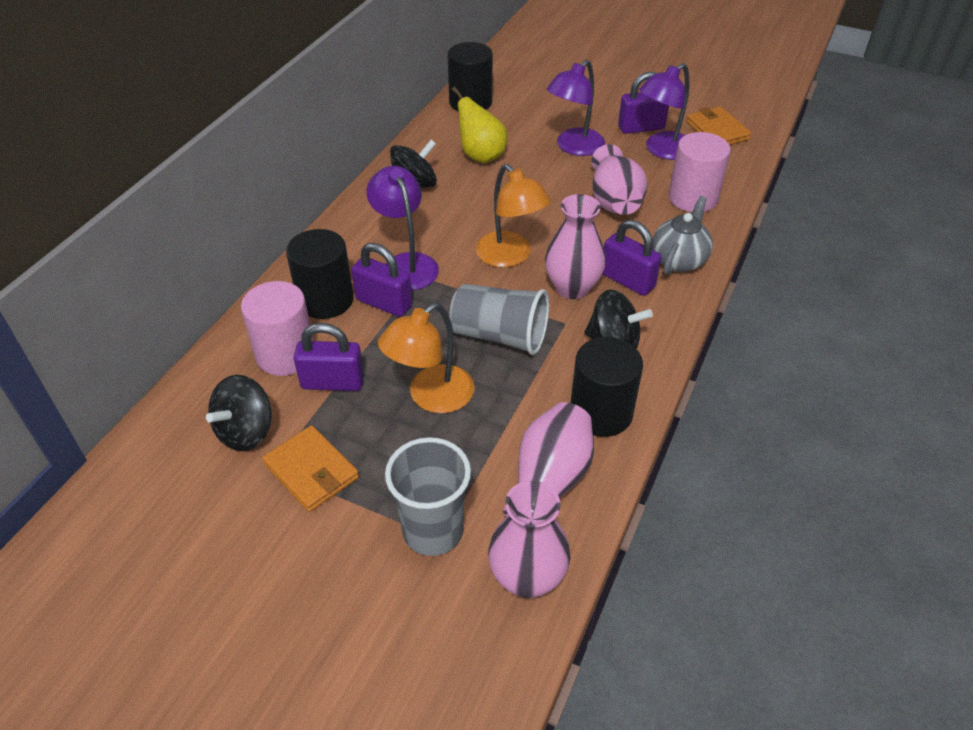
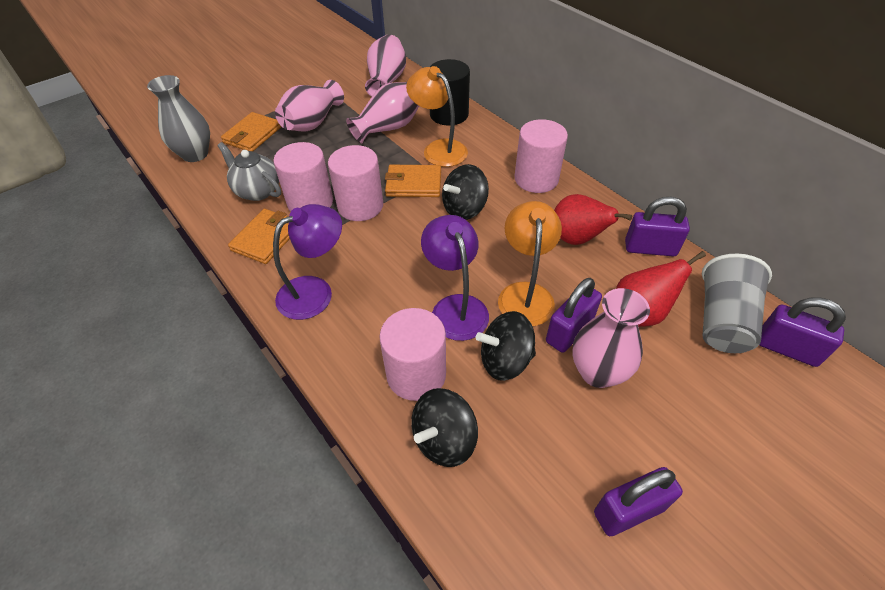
black cylinder: 3 -> 1
grey cup: 2 -> 1
grey vase: 0 -> 1
orange wallet: 2 -> 3
pink cylinder: 2 -> 4
purple lamp: 3 -> 2
red pear: 0 -> 2
yellow pear: 1 -> 0

